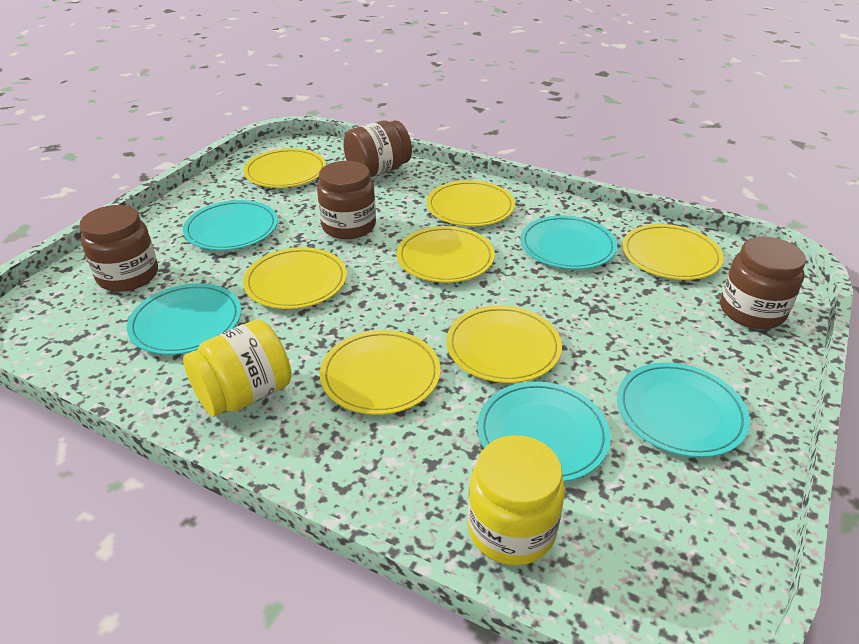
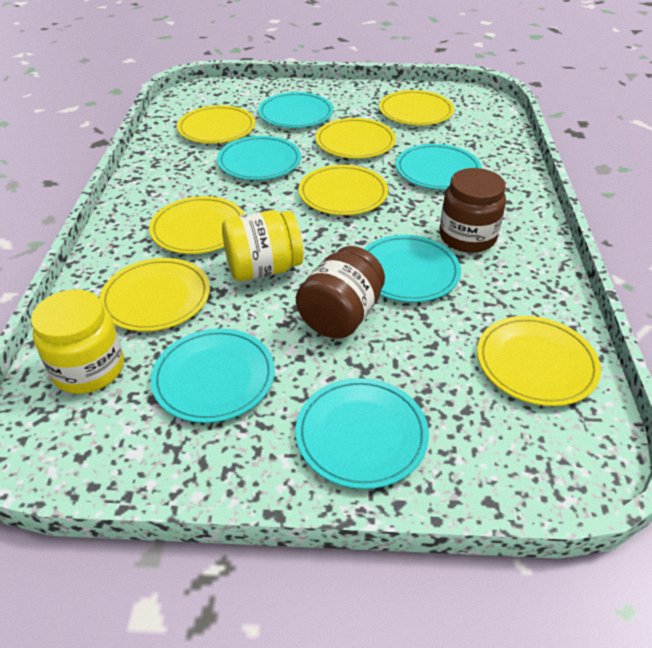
brown jar: 4 -> 2
turquoise plate: 5 -> 6

